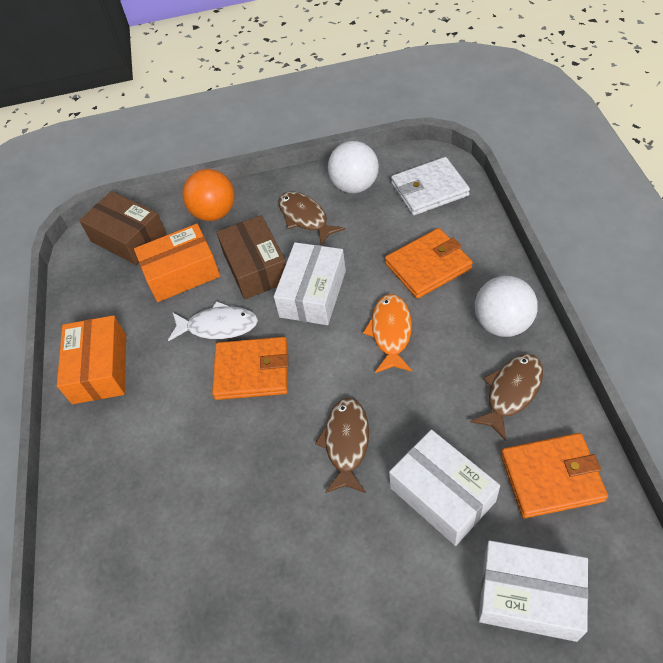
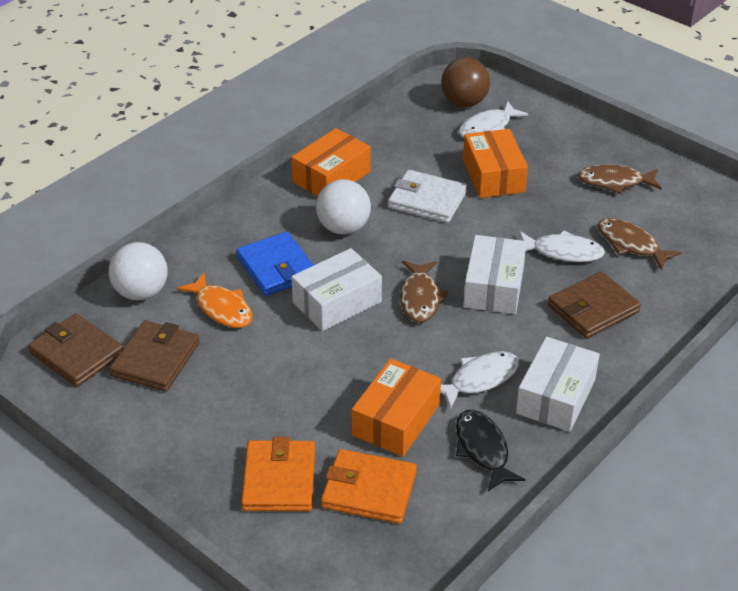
black fish: 0 -> 1
blue wallet: 0 -> 1
brown ball: 0 -> 1
brown box: 2 -> 0
brown wallet: 0 -> 3
orange ball: 1 -> 0
orange box: 2 -> 3
orange wallet: 3 -> 2
white fish: 1 -> 3

